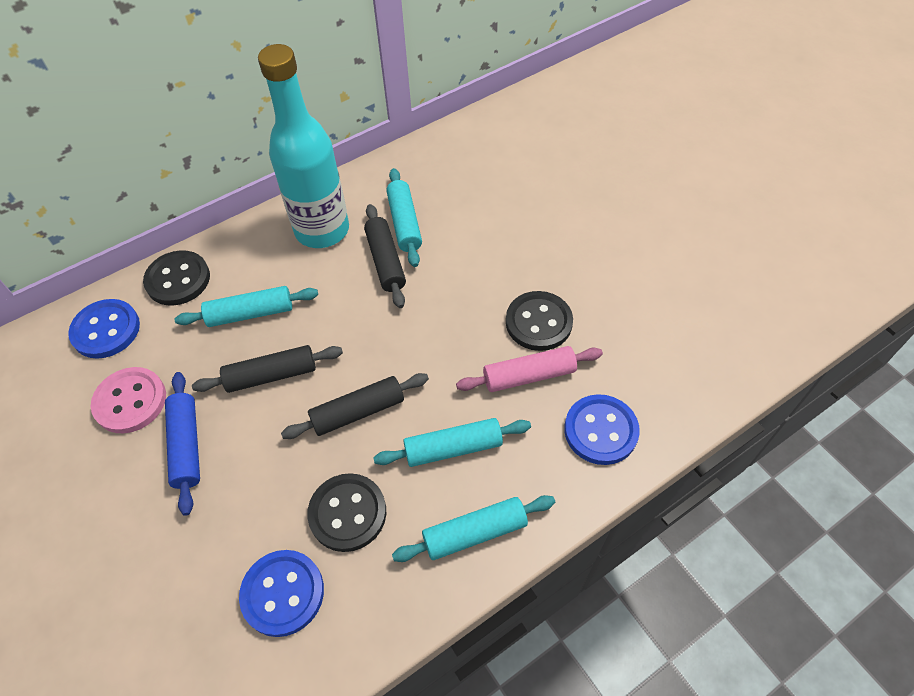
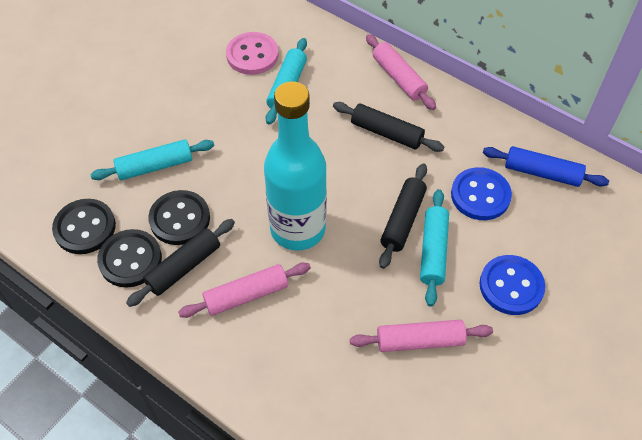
blue button: 3 -> 2
pink rolling pin: 1 -> 3
turquoise rolling pin: 4 -> 3

